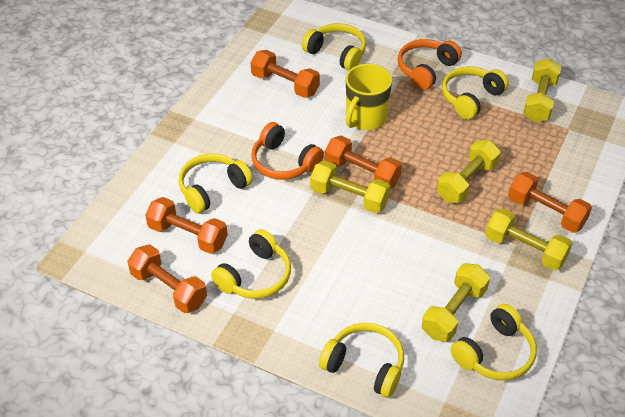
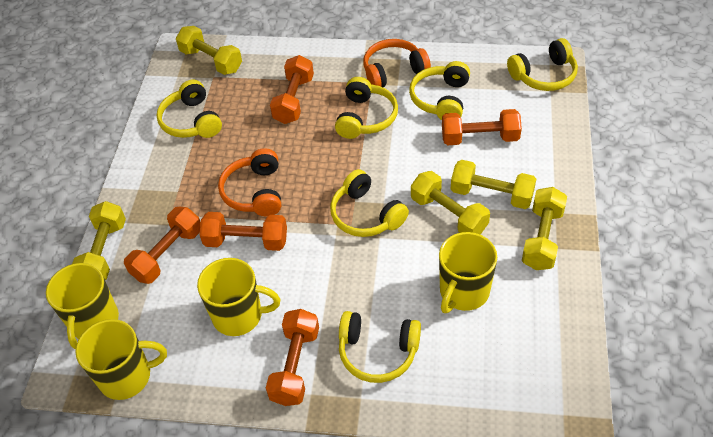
yellow mug: 1 -> 4

